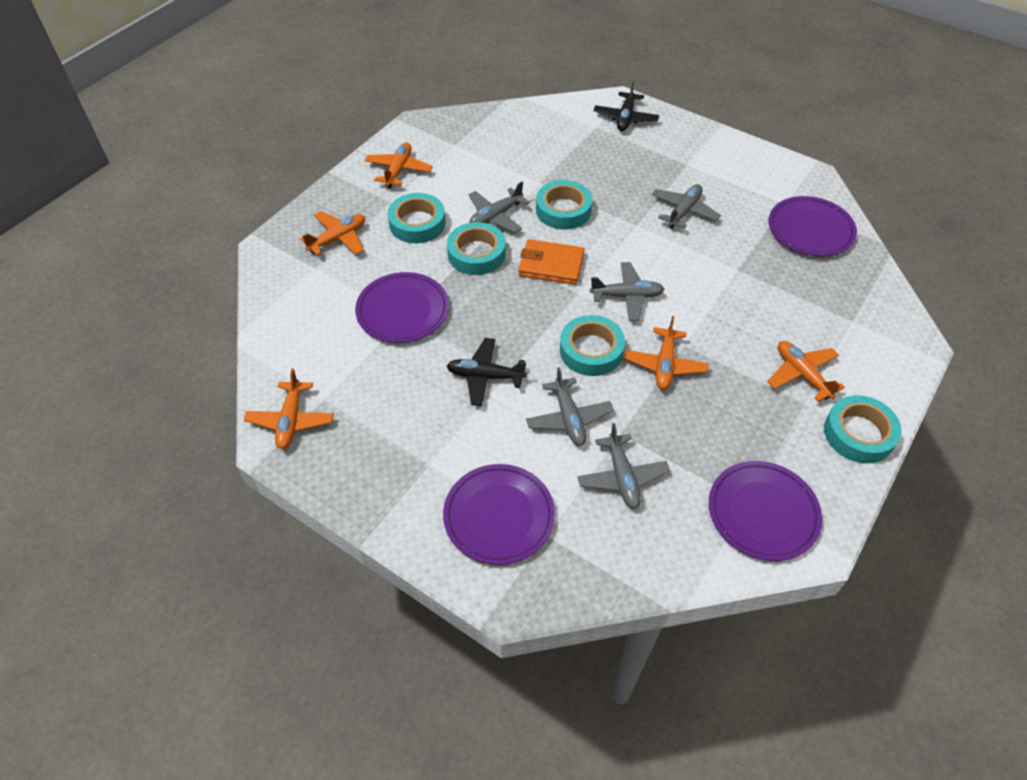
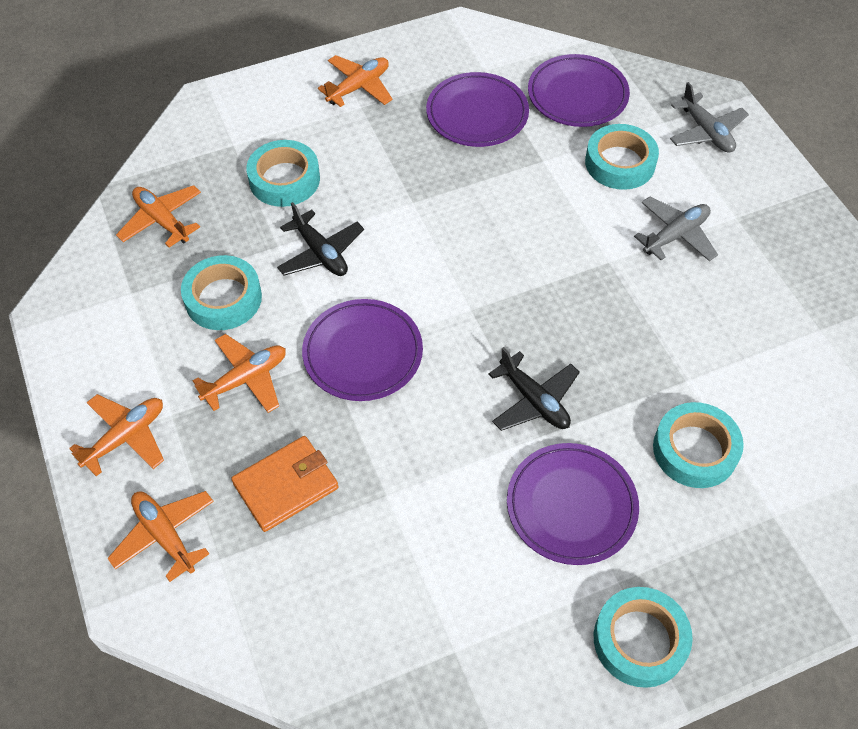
grey plane: 5 -> 2

